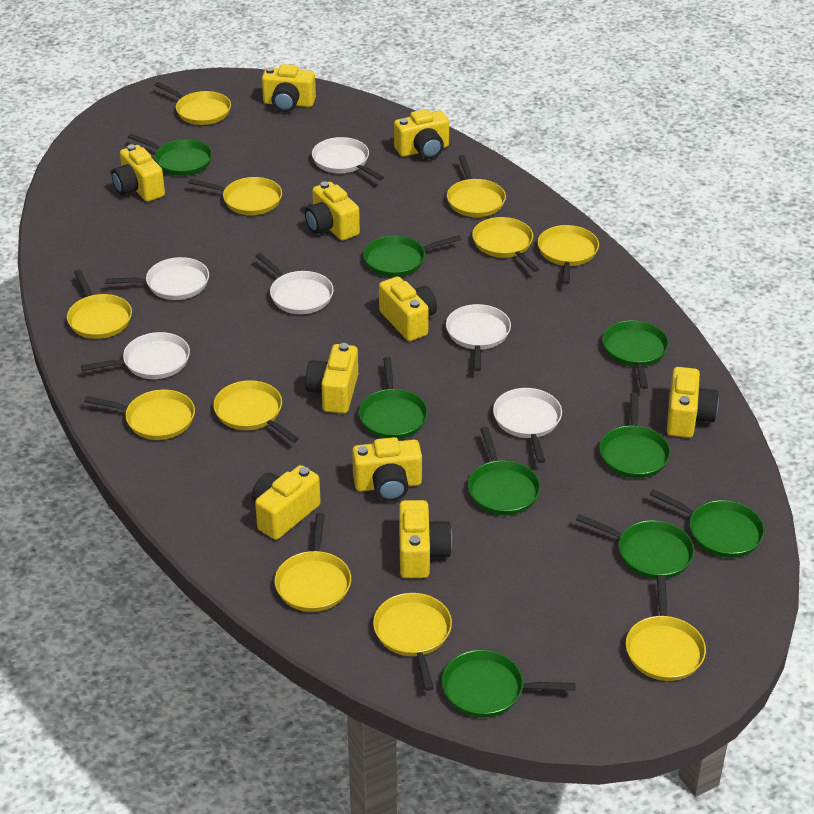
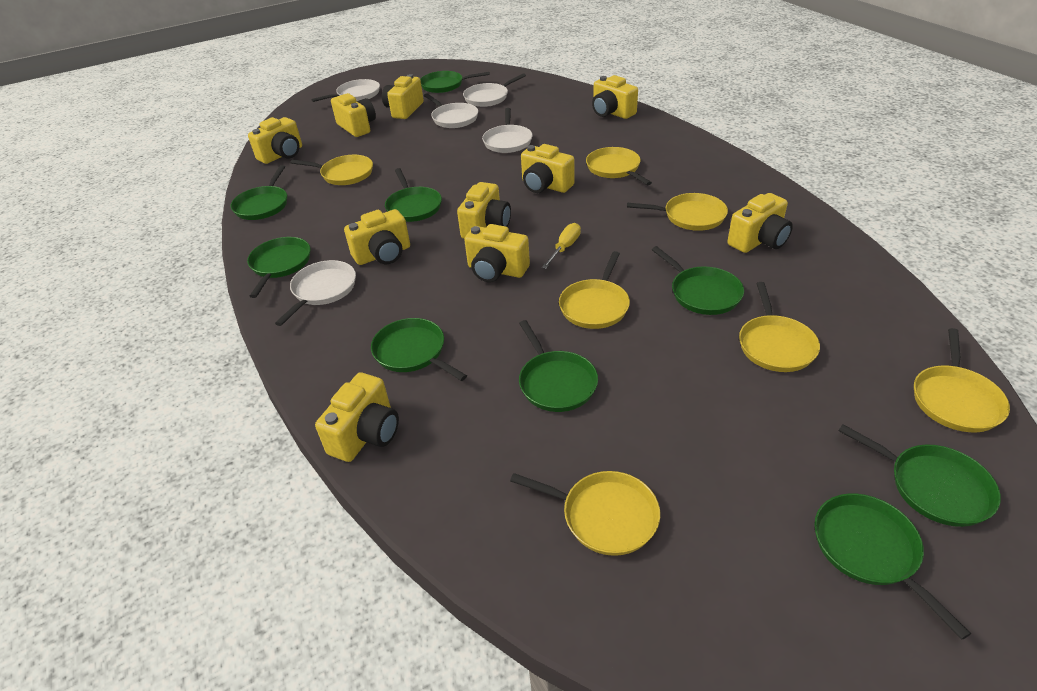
white pan: 6 -> 5
yellow pan: 11 -> 7
yellow screwdriver: 0 -> 1

